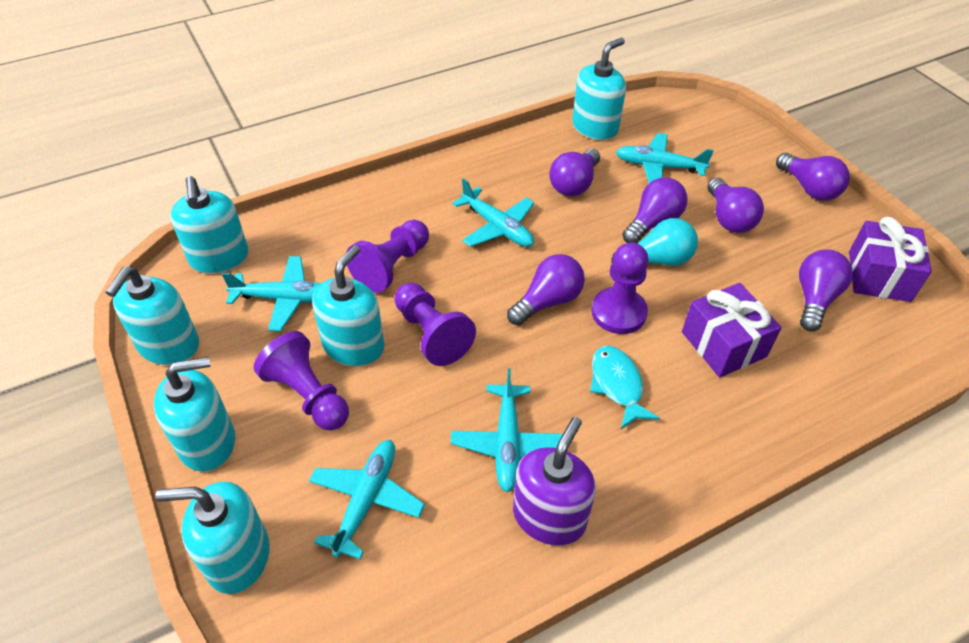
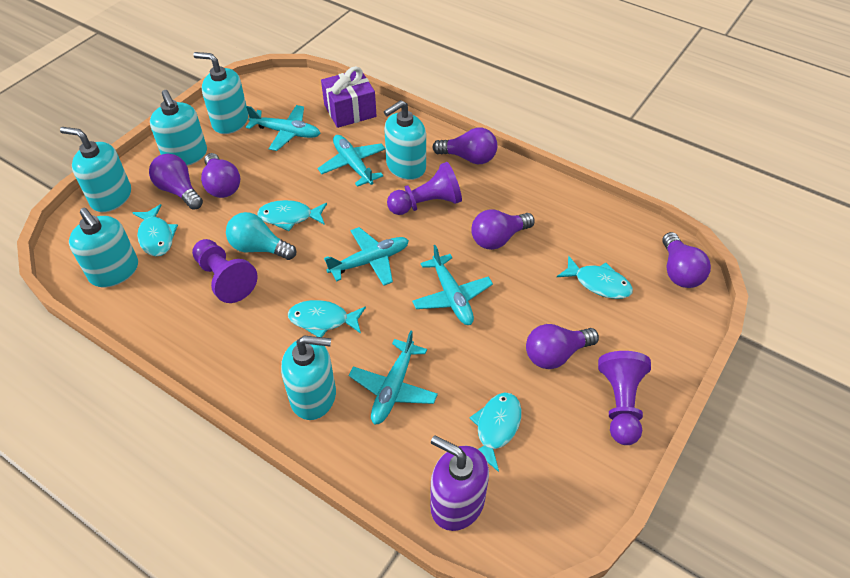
purple gift: 2 -> 1
purple pawn: 4 -> 3
turquoise fish: 1 -> 5

